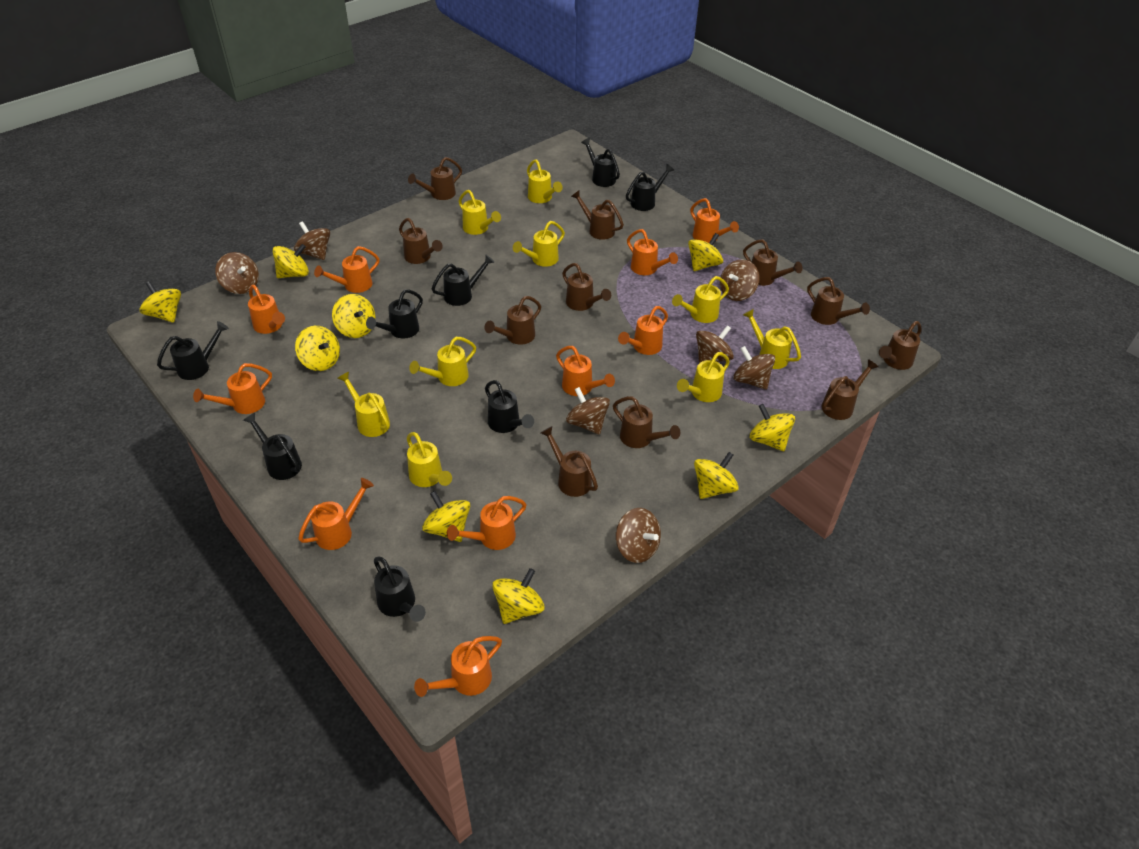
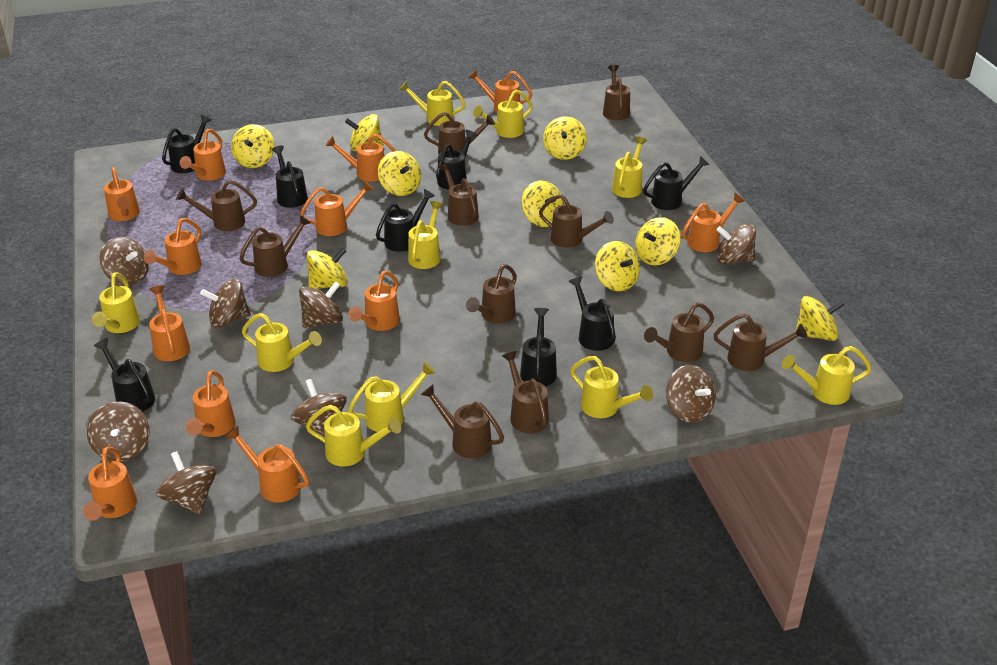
brown spinning top: 7 -> 8
orange watering can: 10 -> 12
yellow watering can: 9 -> 10

